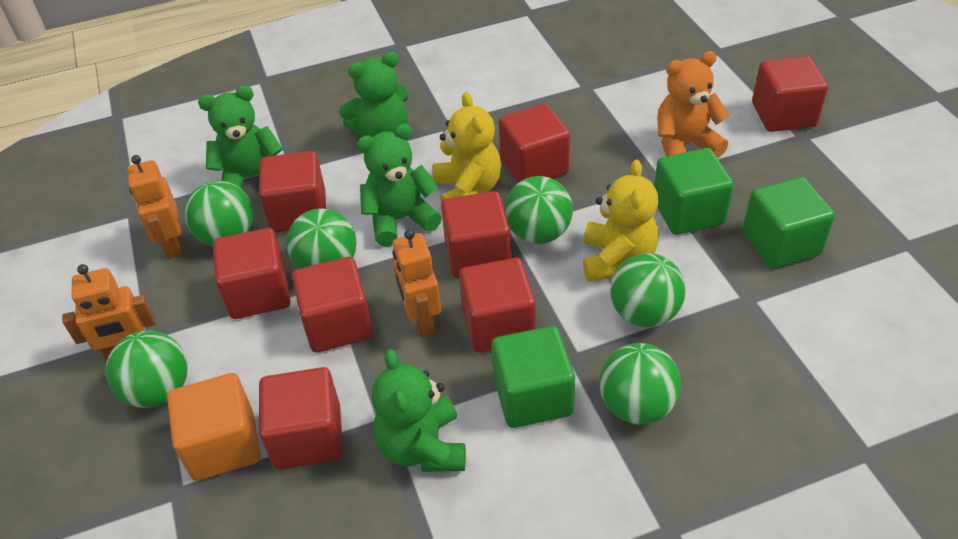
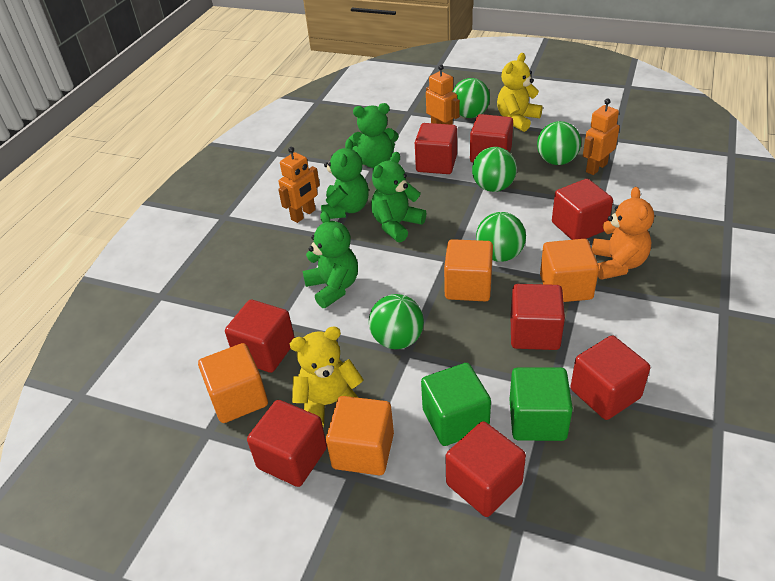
green ball: 6 -> 5
green cube: 3 -> 2
orange cube: 1 -> 4

